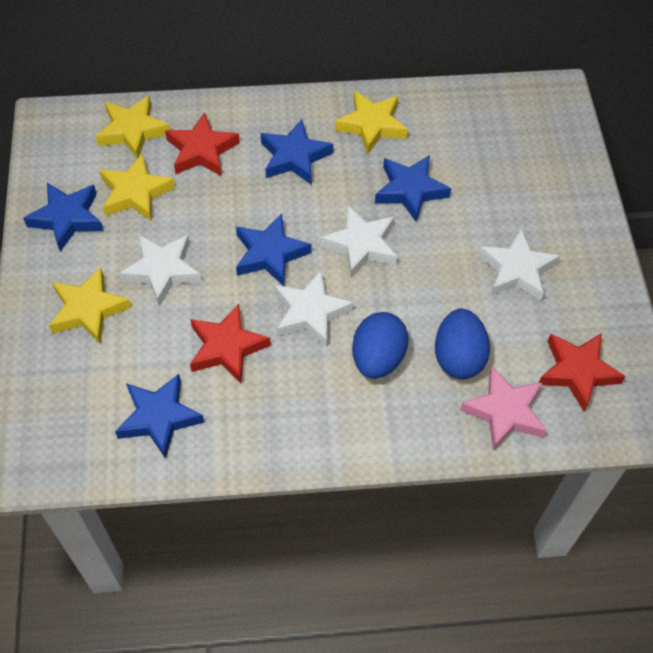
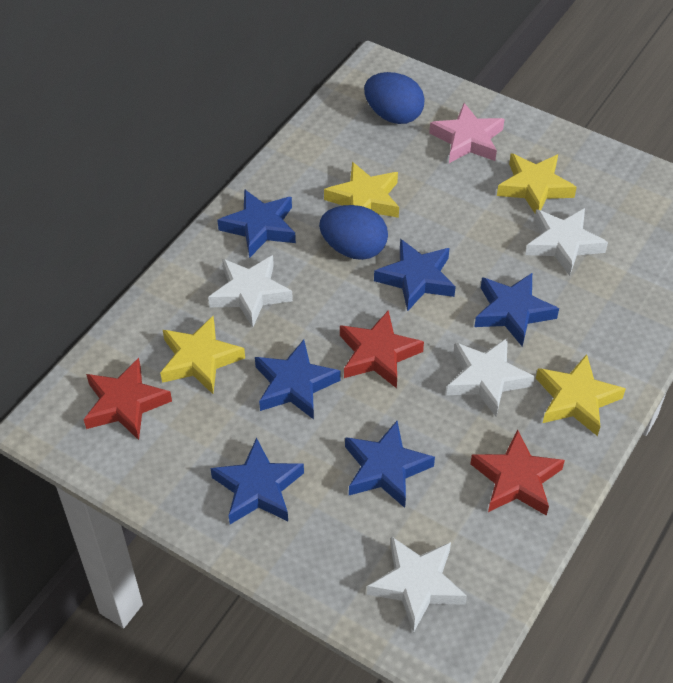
blue star: 5 -> 6

